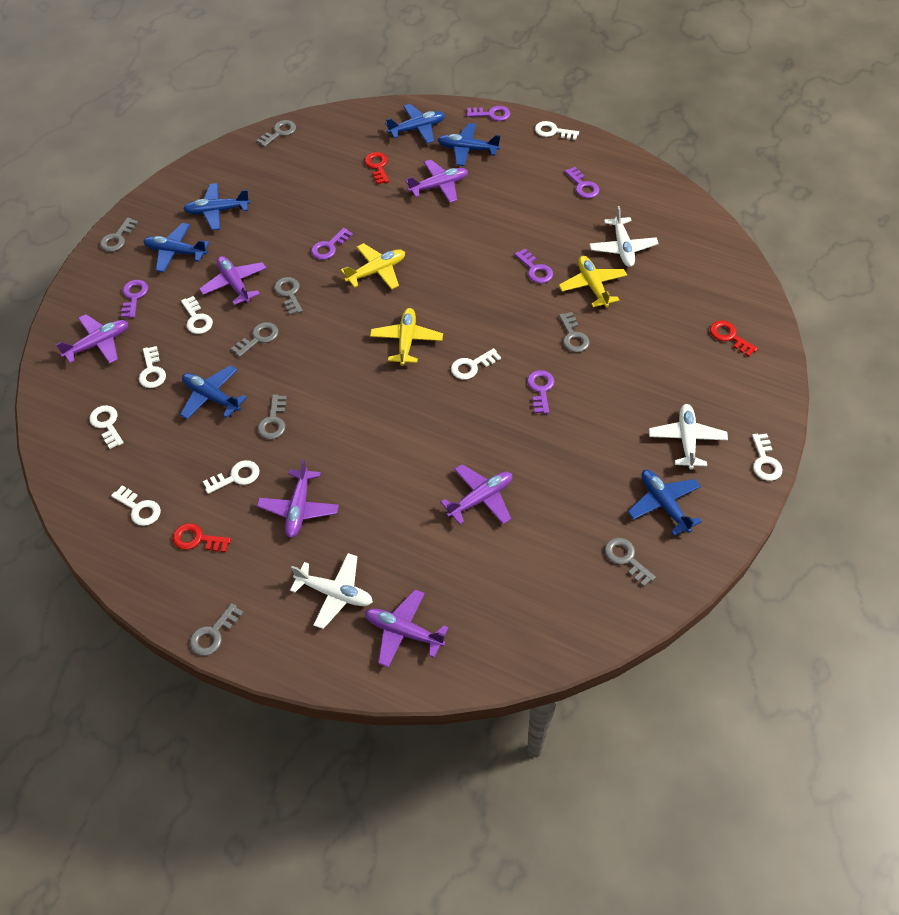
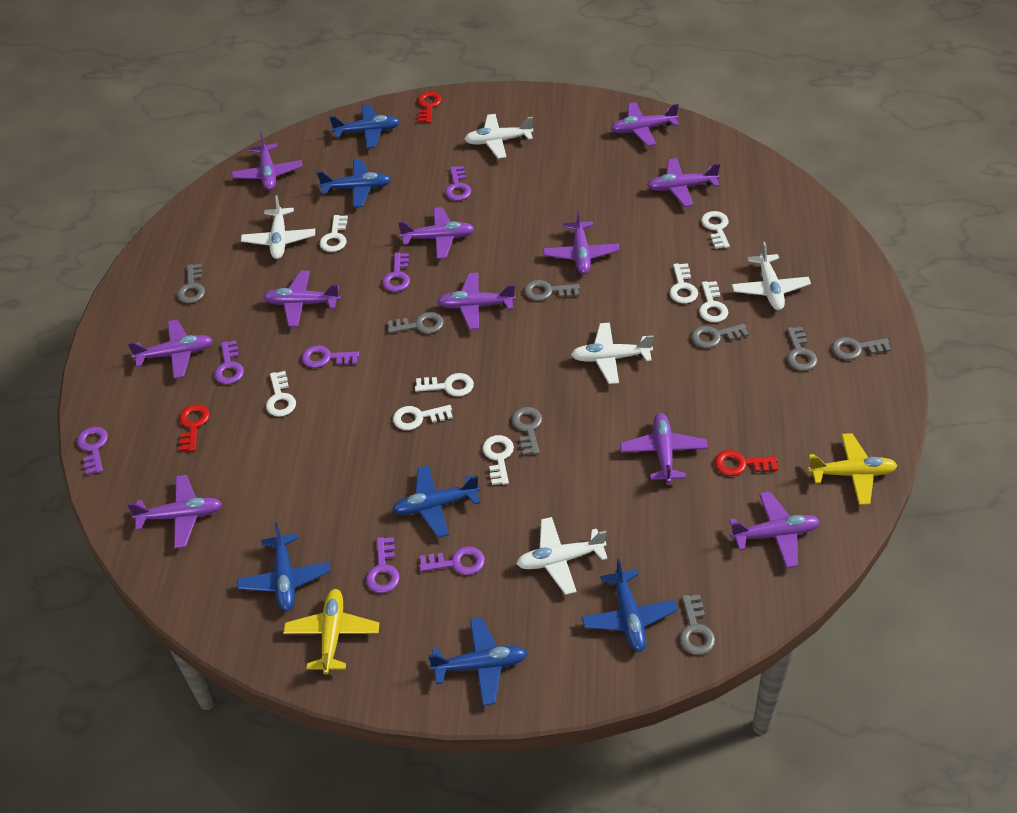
purple key: 6 -> 7
purple plane: 6 -> 11
white plane: 3 -> 5
yellow plane: 3 -> 2

